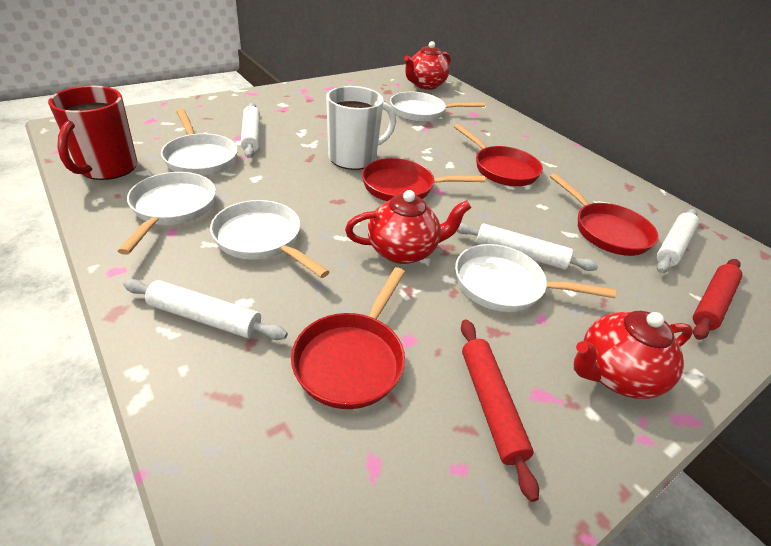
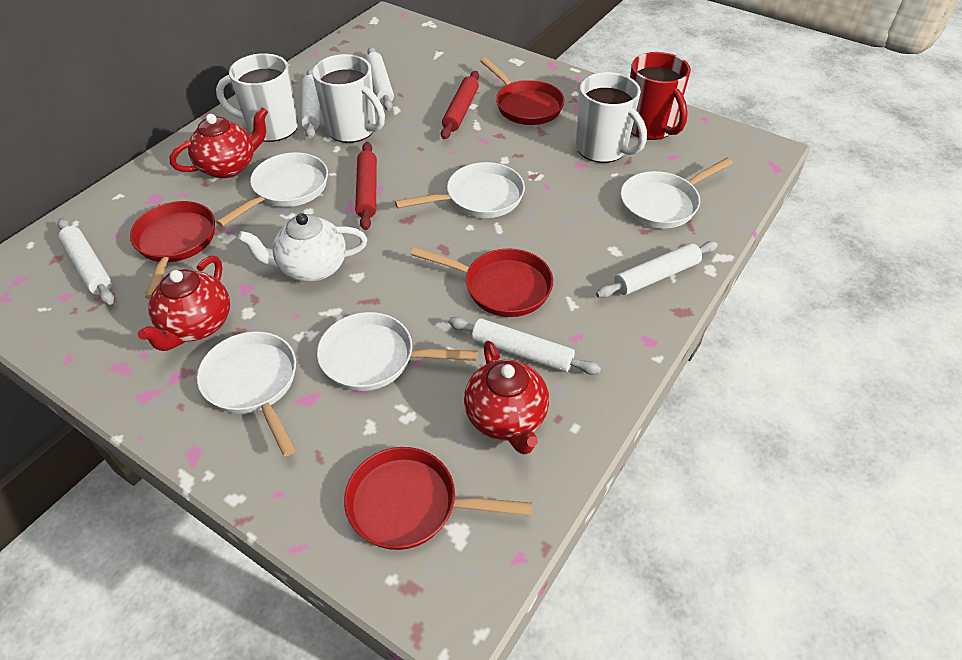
white mug: 1 -> 3
white rolling pin: 4 -> 5
white teapot: 0 -> 1

